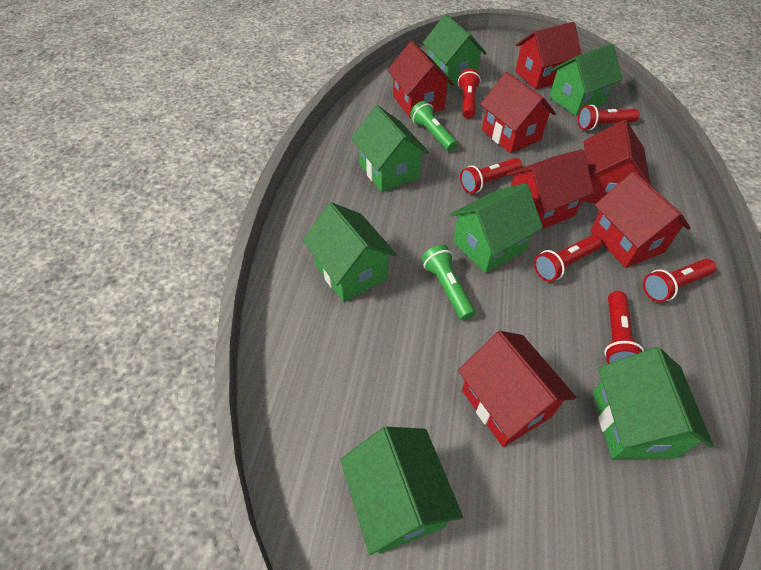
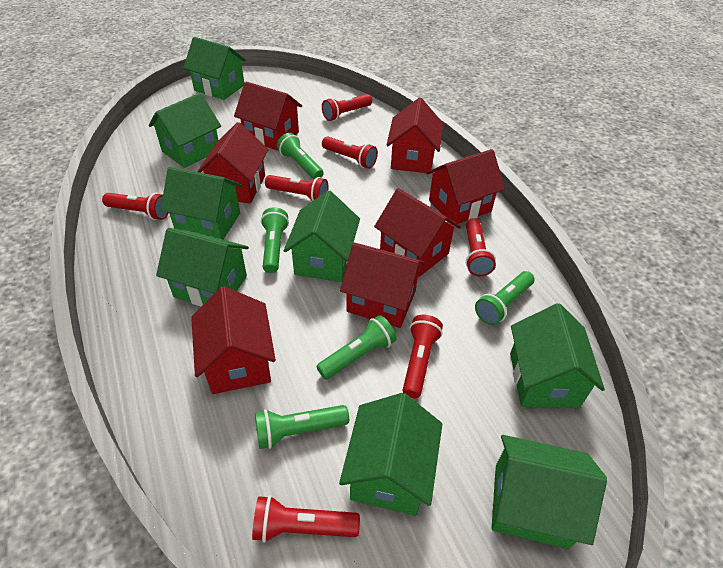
green flashlight: 2 -> 5
green house: 7 -> 8
red flashlight: 6 -> 7

